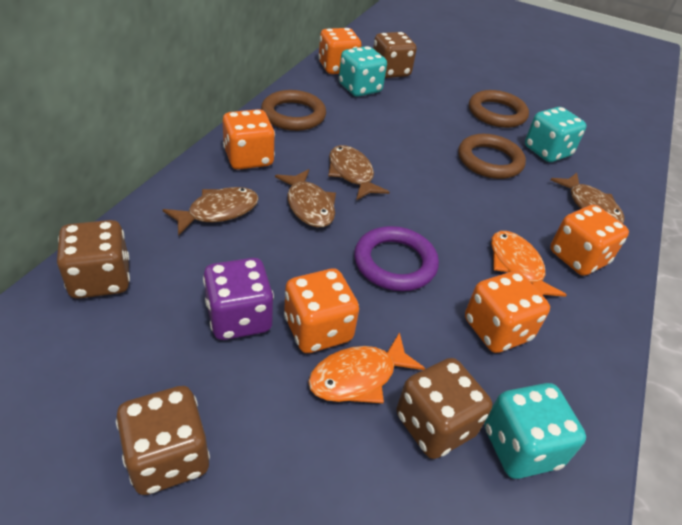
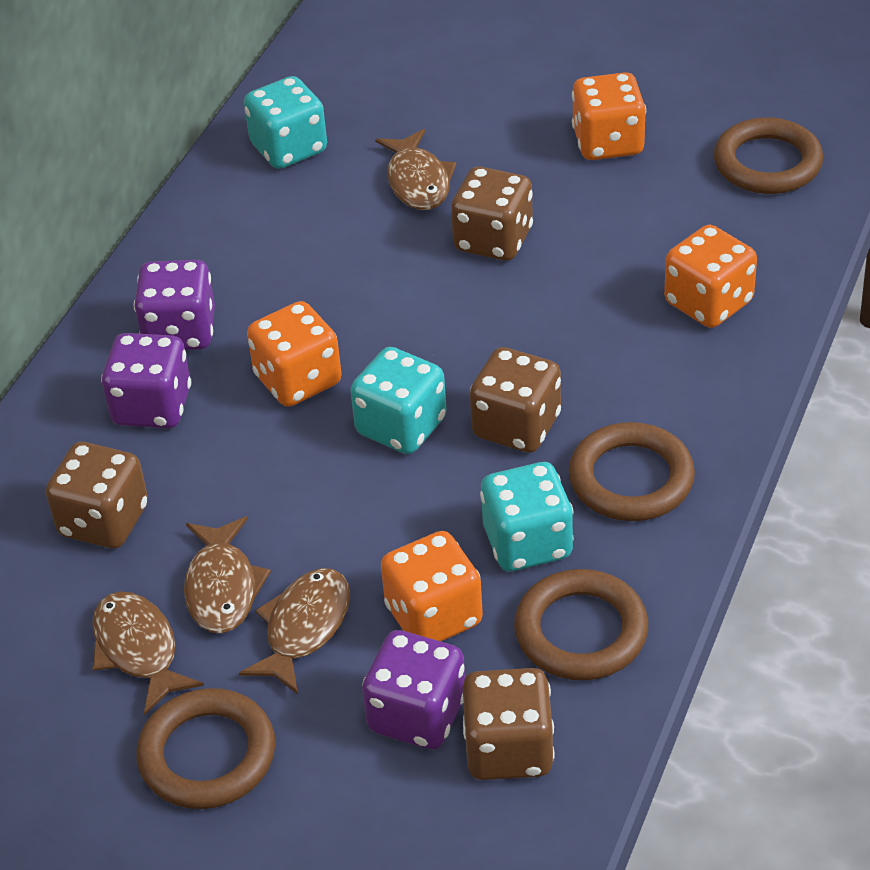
brown ring: 3 -> 4
orange dice: 5 -> 4
orange fish: 2 -> 0
purple dice: 1 -> 3
purple ring: 1 -> 0

